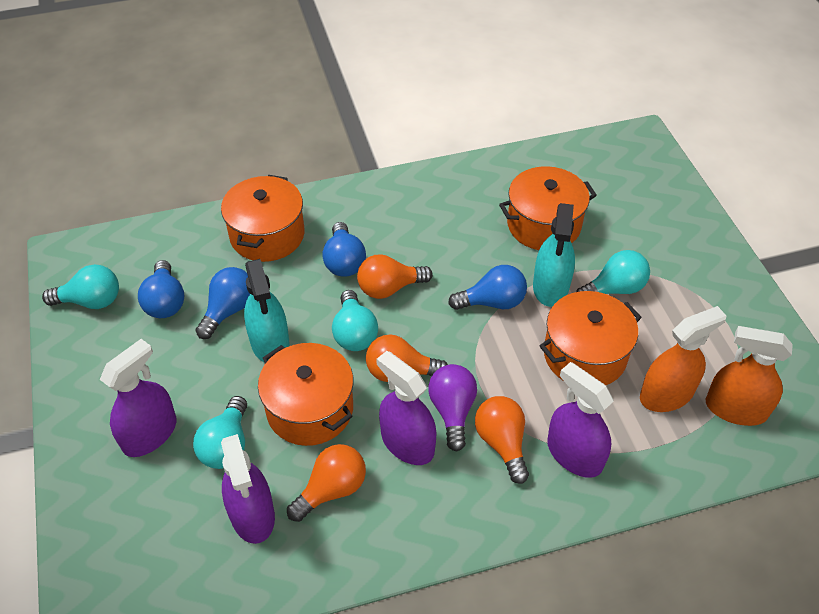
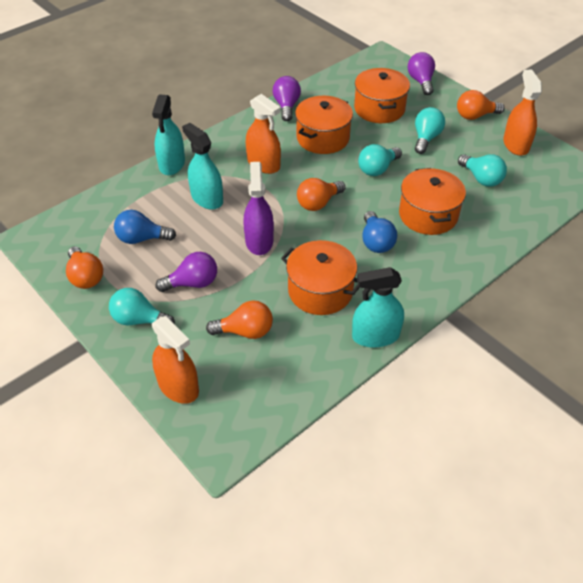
blue light bulb: 4 -> 2
orange spray bottle: 2 -> 3
purple light bulb: 1 -> 3
purple spray bottle: 4 -> 1
turquoise spray bottle: 2 -> 3

